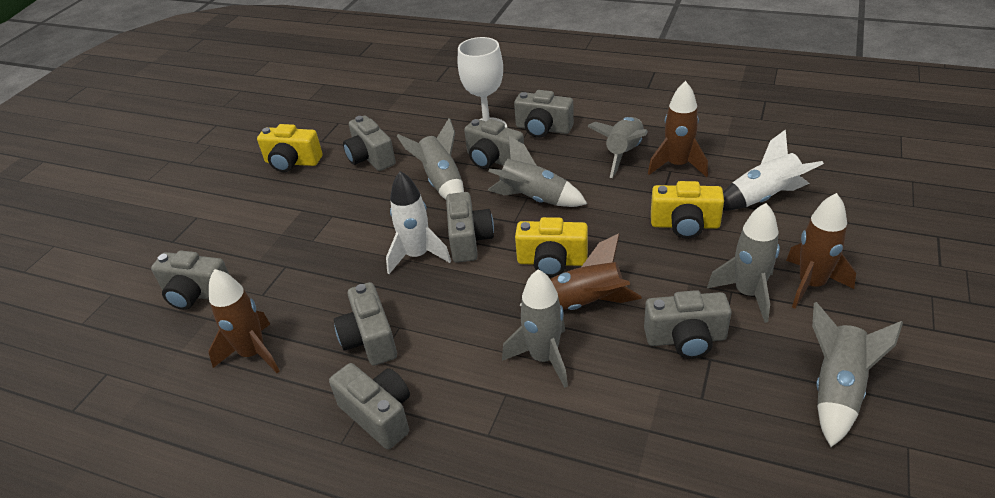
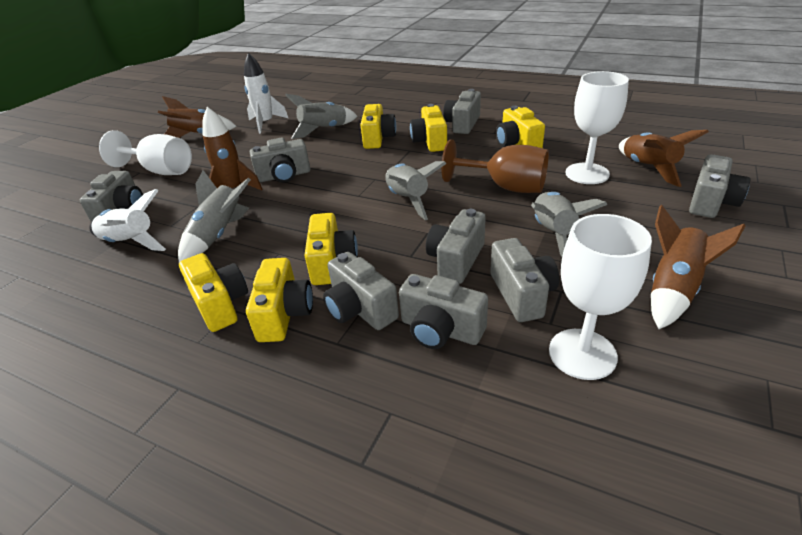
brown goblet: 0 -> 1
grey rocket: 6 -> 4
white goblet: 1 -> 3
yellow camera: 3 -> 6

